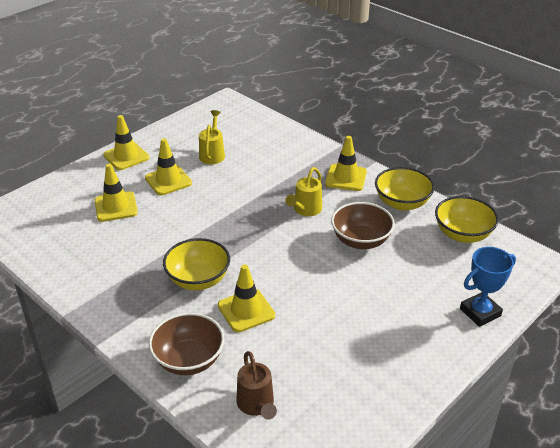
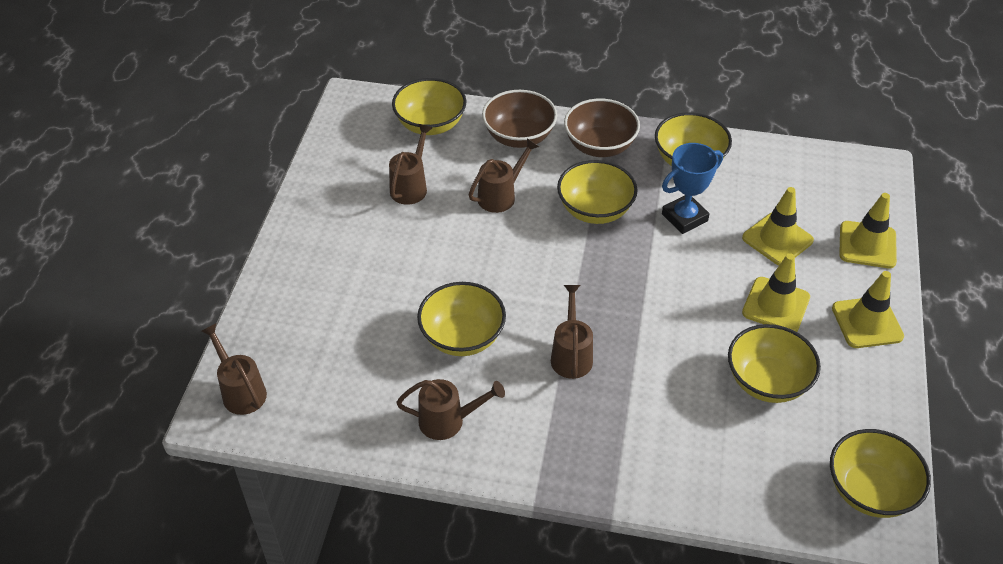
brown watering can: 1 -> 5
yellow bowl: 3 -> 6
yellow traffic cone: 5 -> 4
yellow watering can: 2 -> 0

